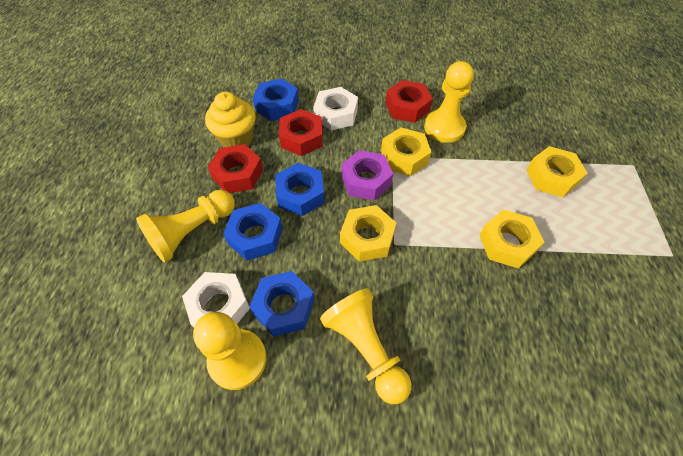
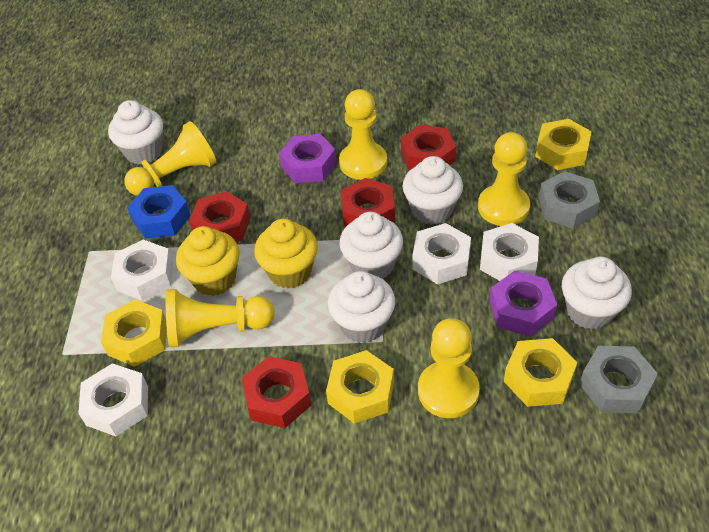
blue nut: 4 -> 1
grey nut: 0 -> 2
purple nut: 1 -> 2
red nut: 3 -> 4
white cupcake: 0 -> 5
white nut: 2 -> 4
yellow cupcake: 1 -> 2
yellow pawn: 4 -> 5

